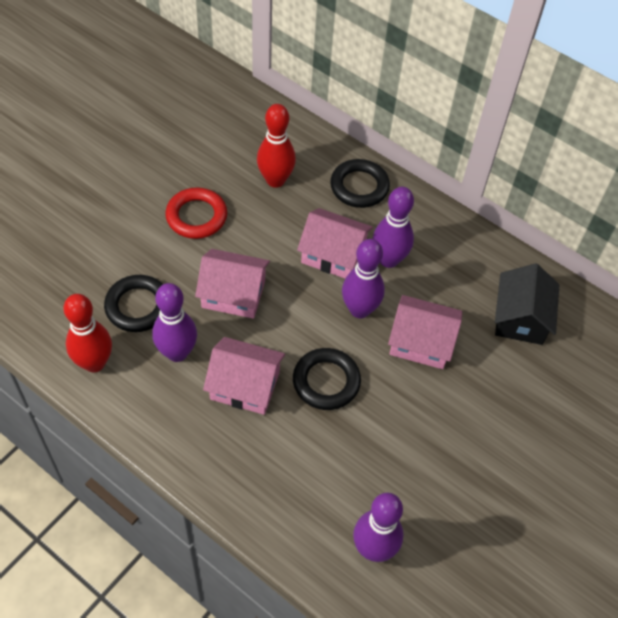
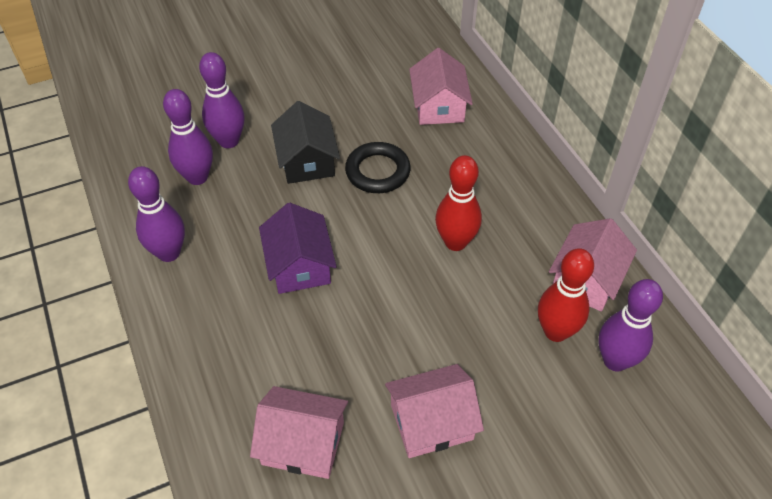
black ring: 3 -> 1
purple house: 0 -> 1
red ring: 1 -> 0

